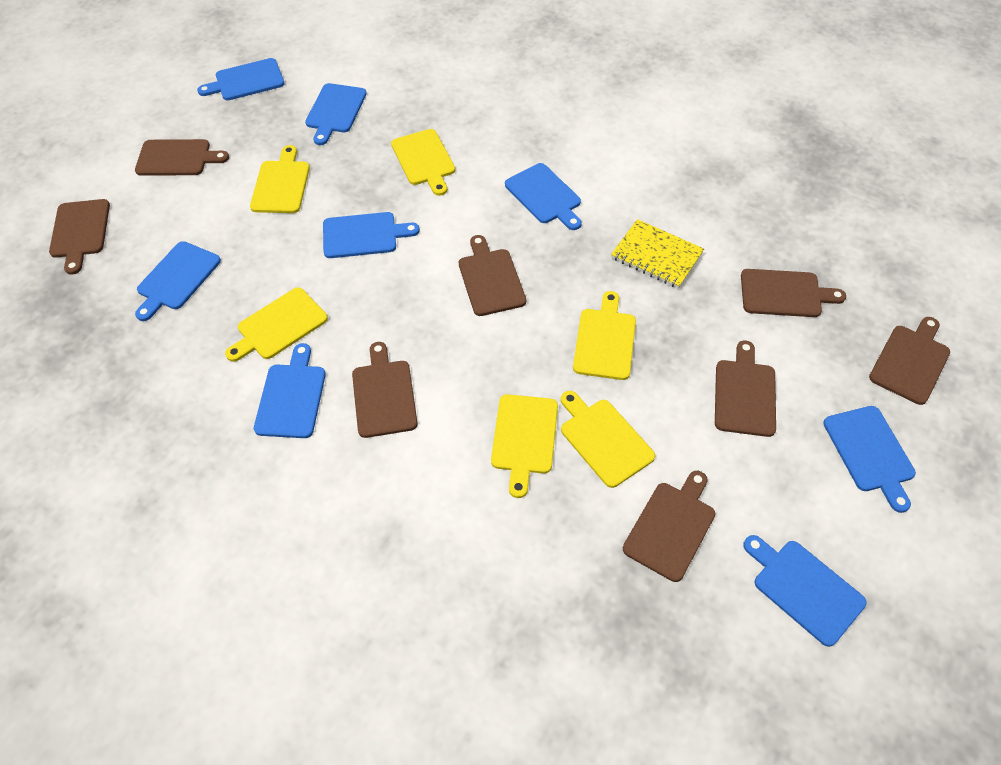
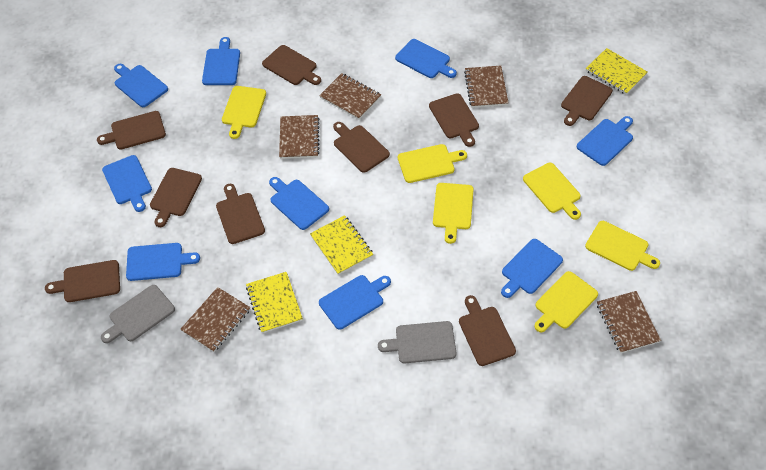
blue cutting board: 8 -> 9
brown cutting board: 8 -> 9
brown notebook: 0 -> 5
grey cutting board: 0 -> 2
yellow notebook: 1 -> 3

